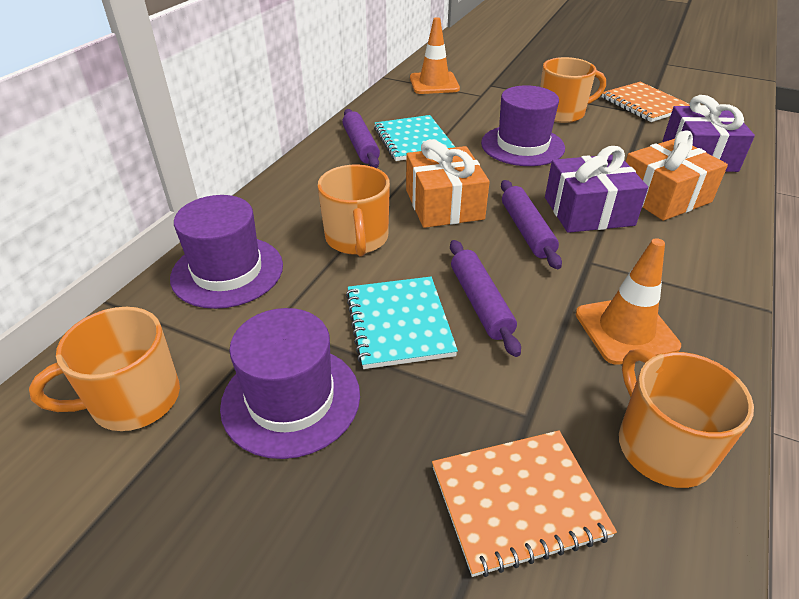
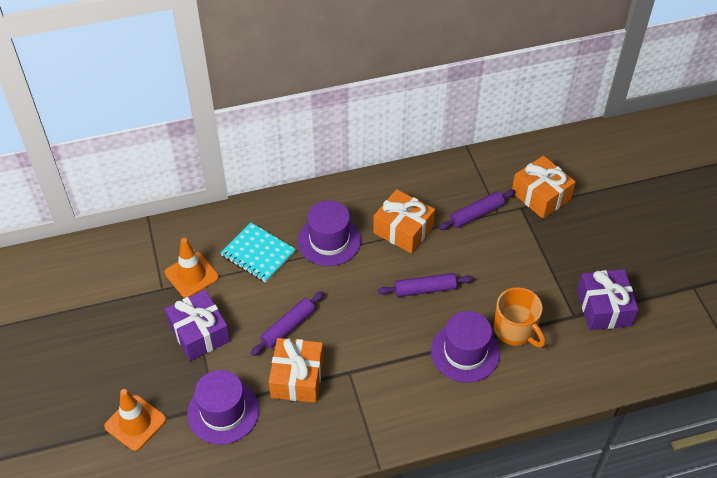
orange gift: 2 -> 3
orange mug: 4 -> 1
orange notebook: 2 -> 0
turquoise notebook: 2 -> 1

